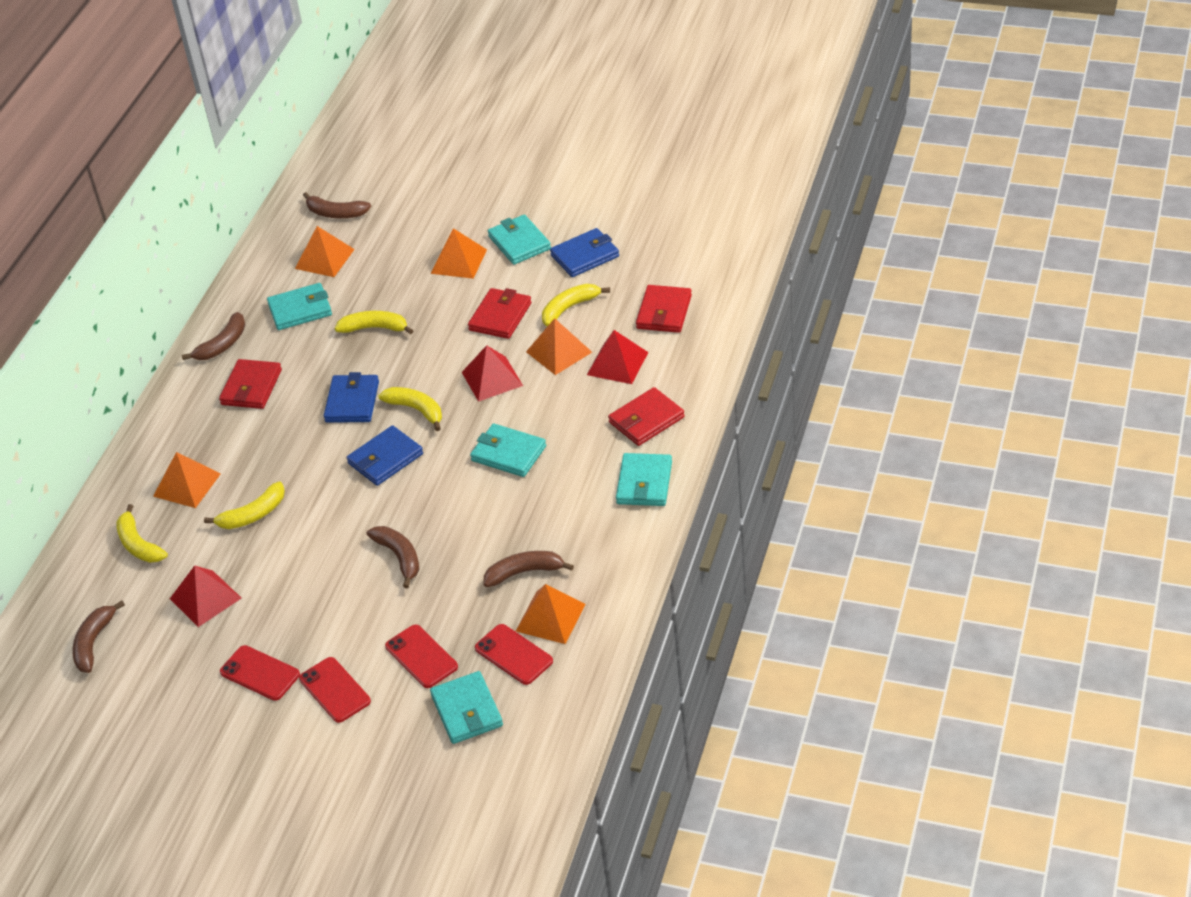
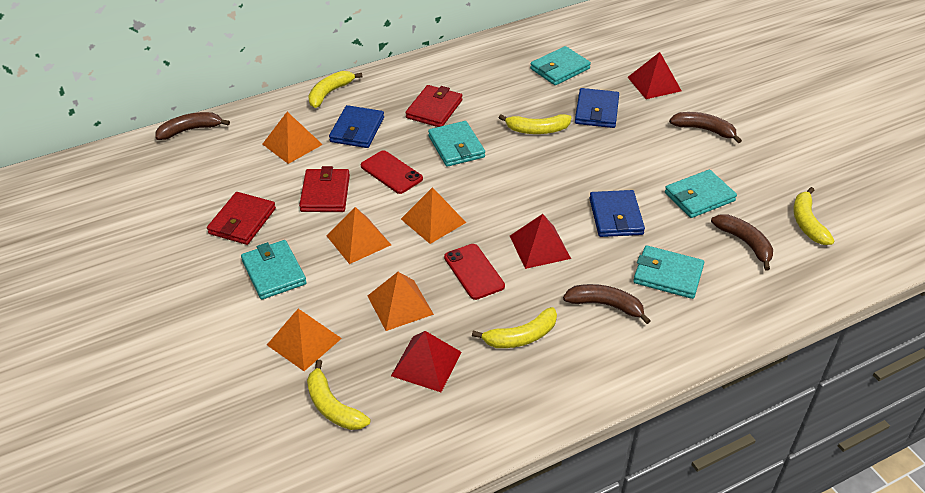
brown banana: 5 -> 4
red phone: 4 -> 2
red wallet: 4 -> 3

